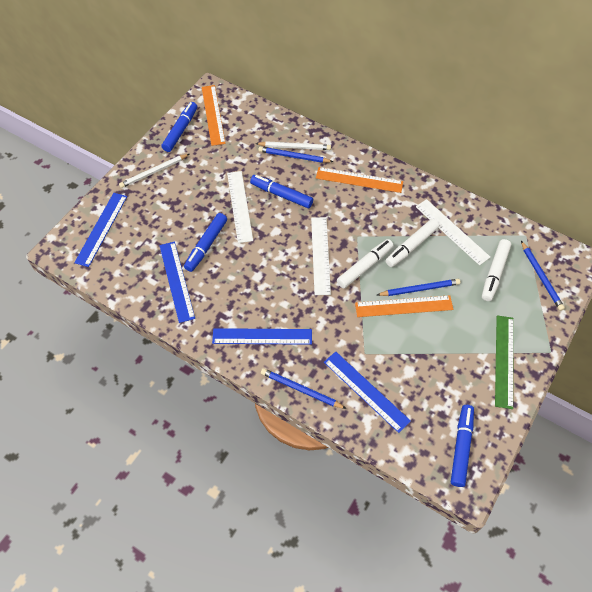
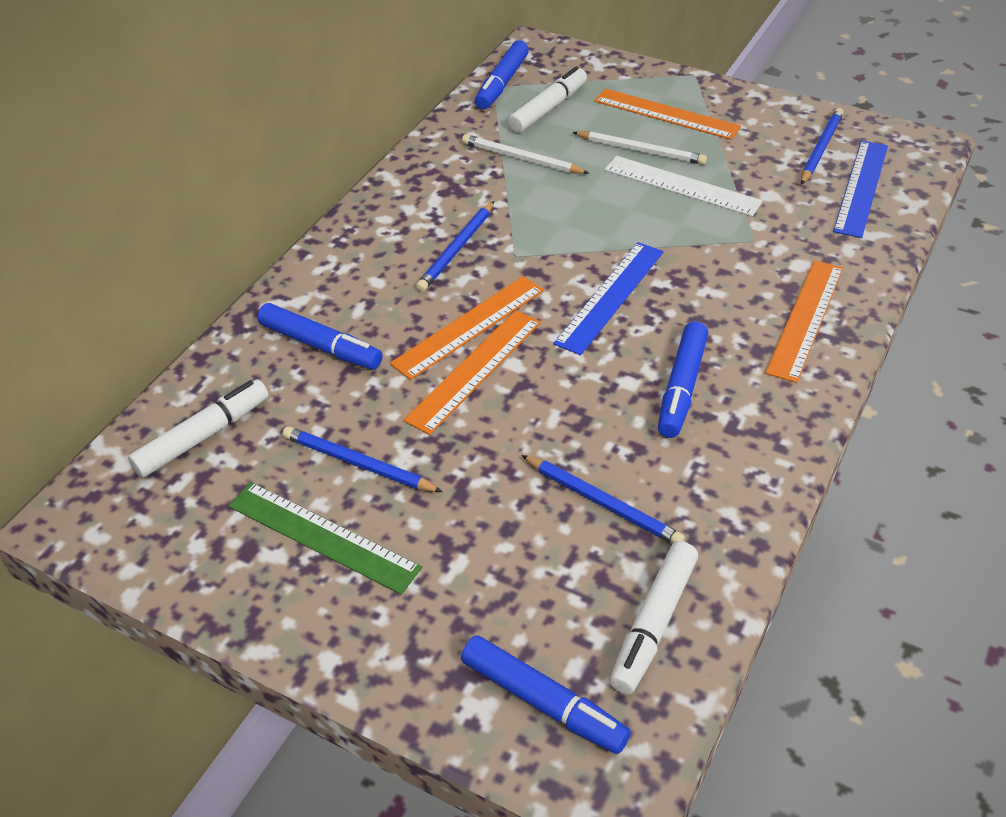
blue ruler: 4 -> 2
orange ruler: 3 -> 4
white ruler: 3 -> 1

